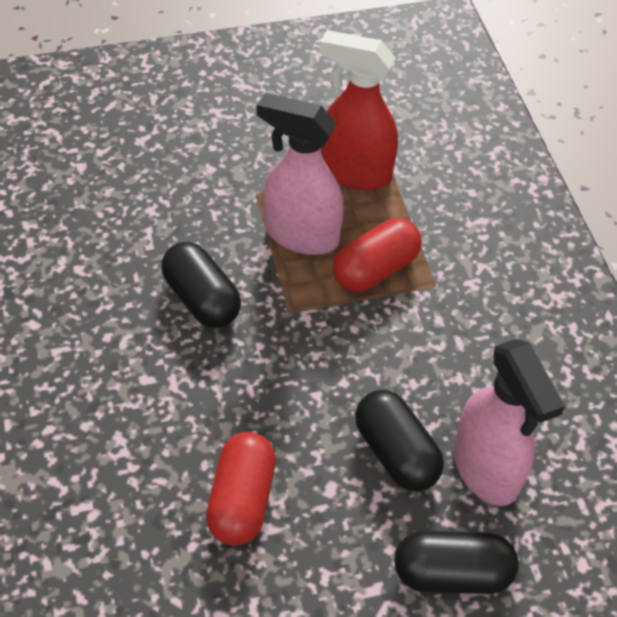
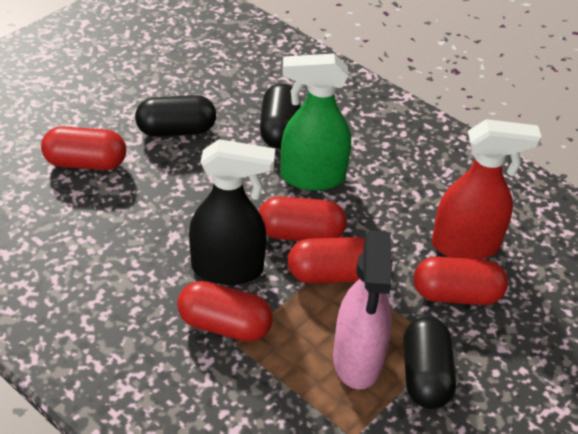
black spray bottle: 0 -> 1
green spray bottle: 0 -> 1
pink spray bottle: 2 -> 1
red capsule: 2 -> 5

